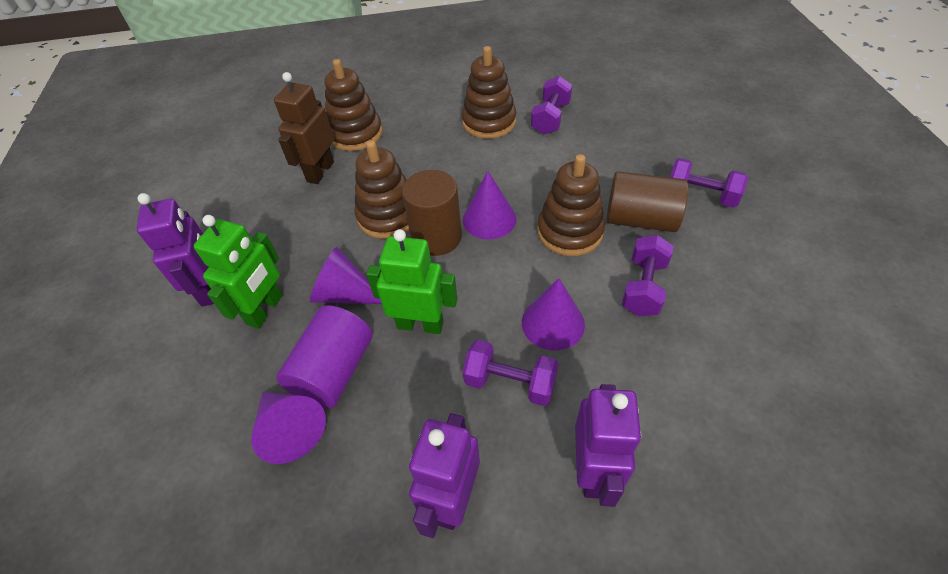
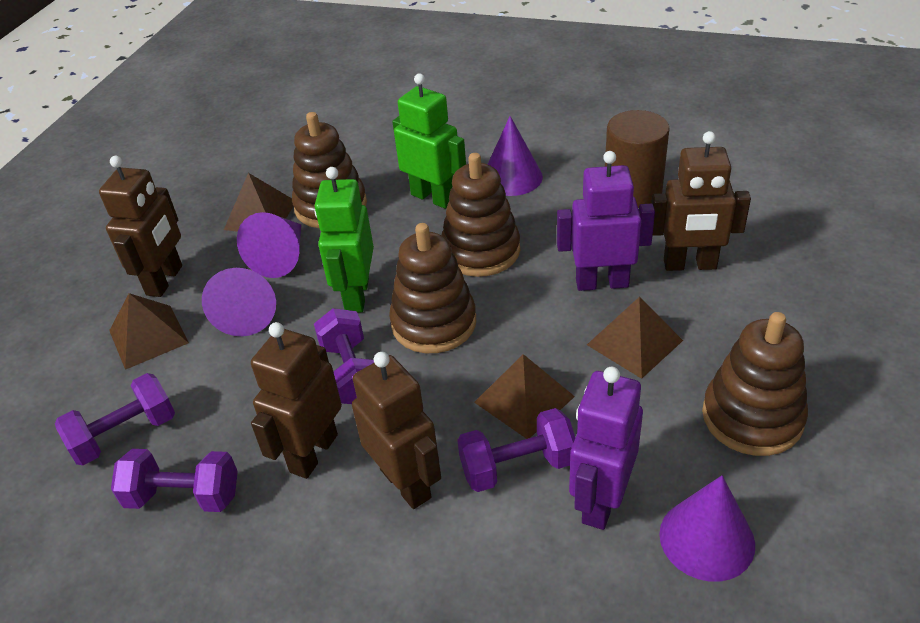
brown cylinder: 2 -> 1
brown pyramid: 0 -> 4
brown robot: 1 -> 4
purple cylinder: 1 -> 0
purple robot: 3 -> 2

